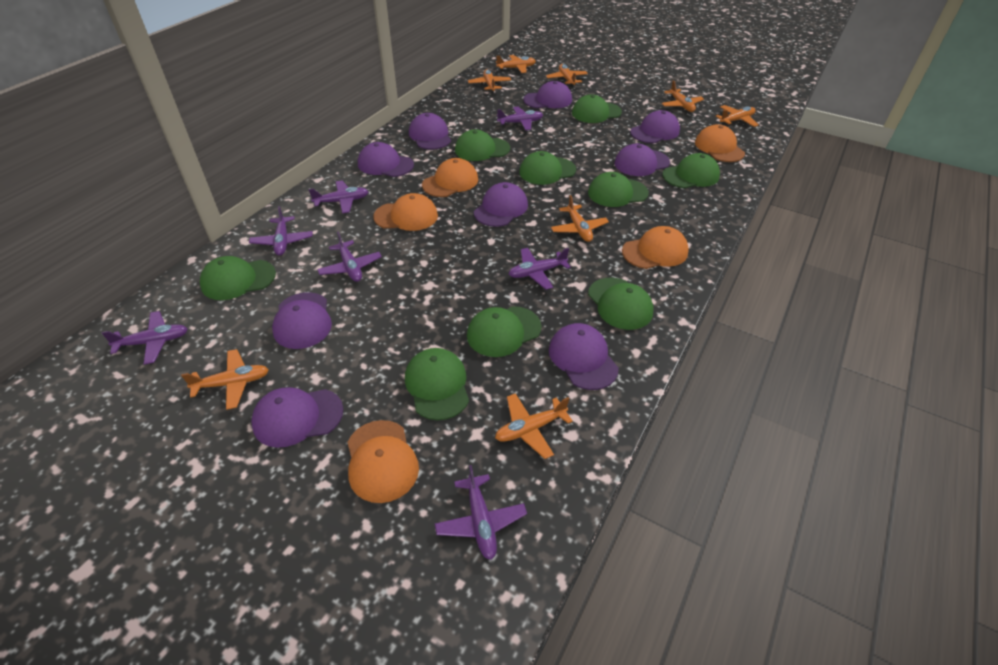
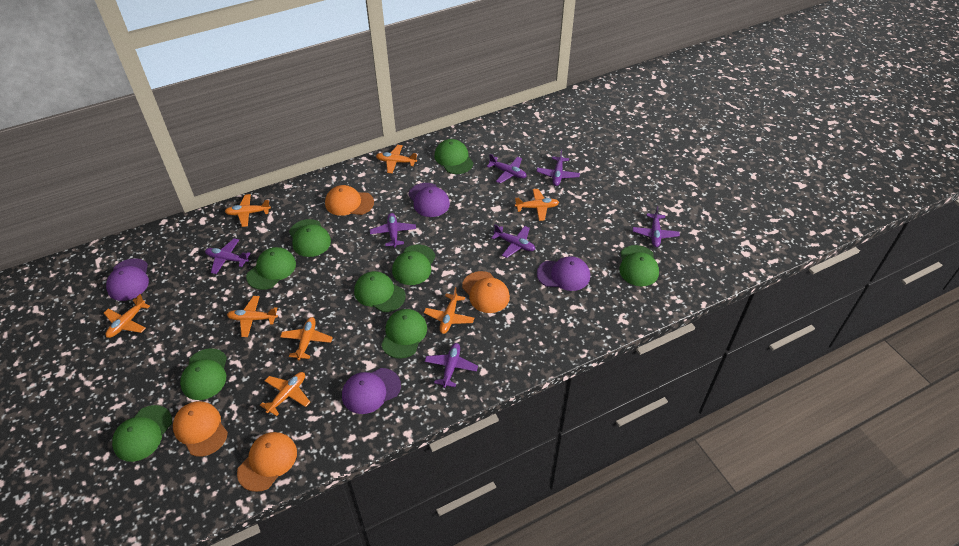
orange cap: 5 -> 4
purple cap: 9 -> 4

